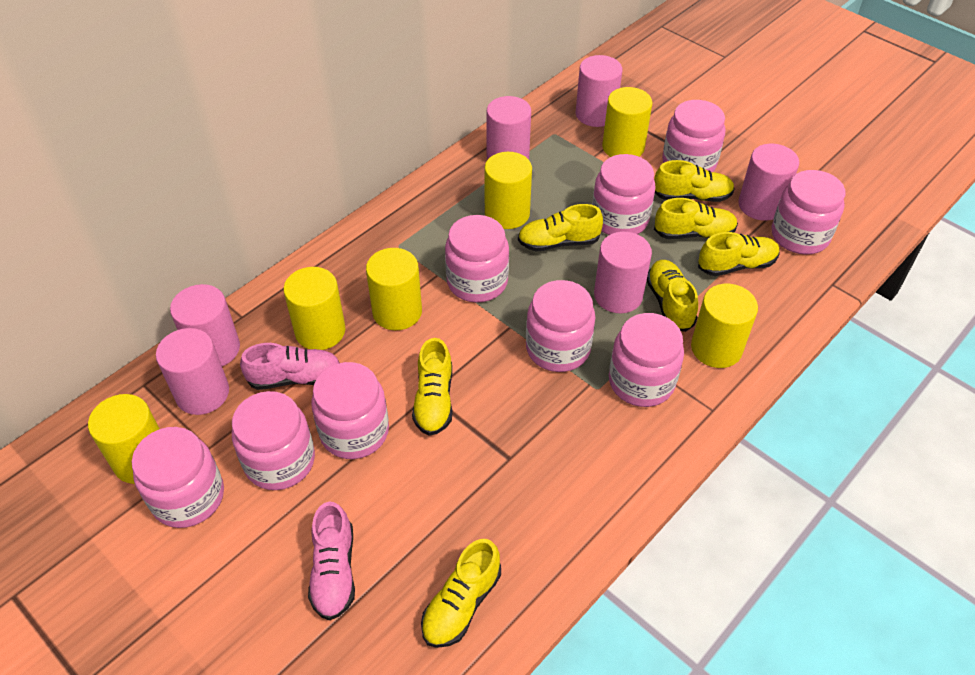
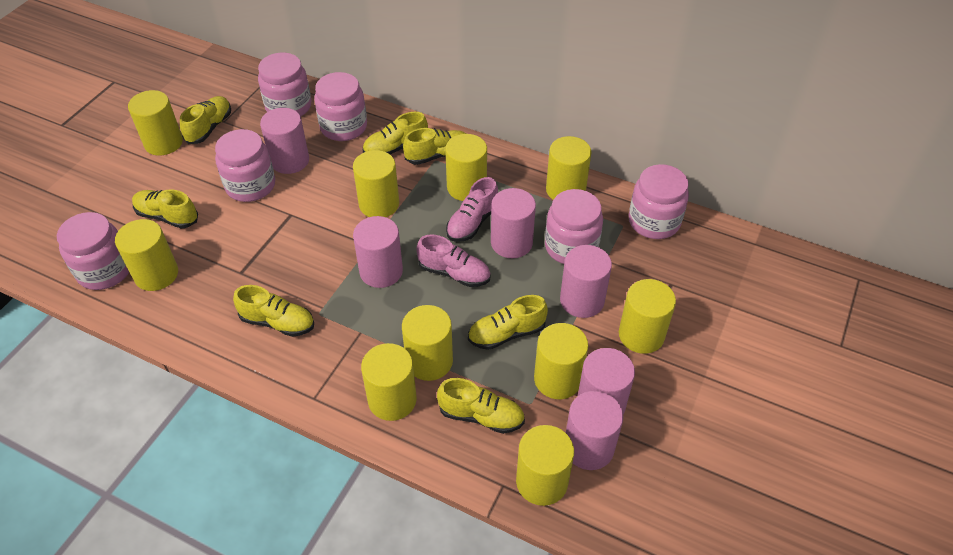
pink jar: 9 -> 6
yellow cylinder: 6 -> 10

